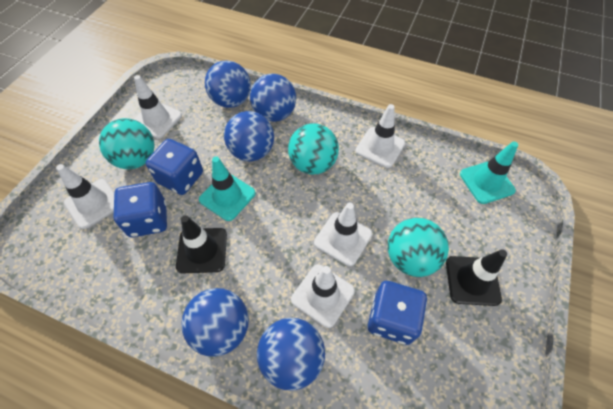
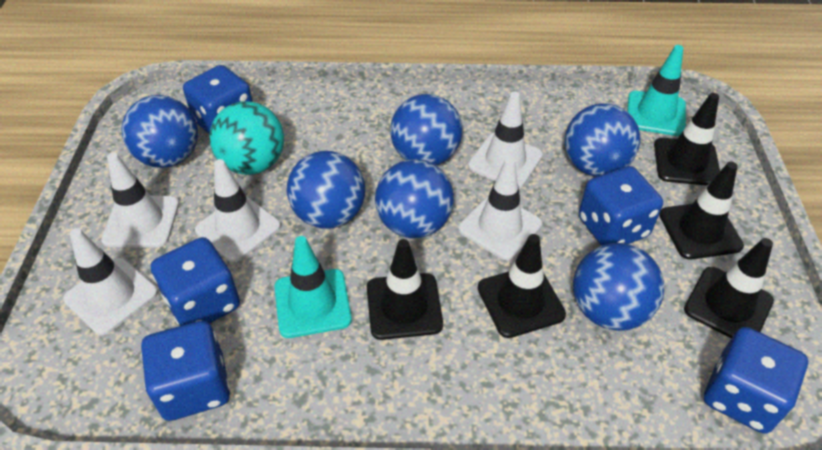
black traffic cone: 2 -> 5
blue ball: 5 -> 6
blue dice: 3 -> 5
turquoise ball: 3 -> 1

